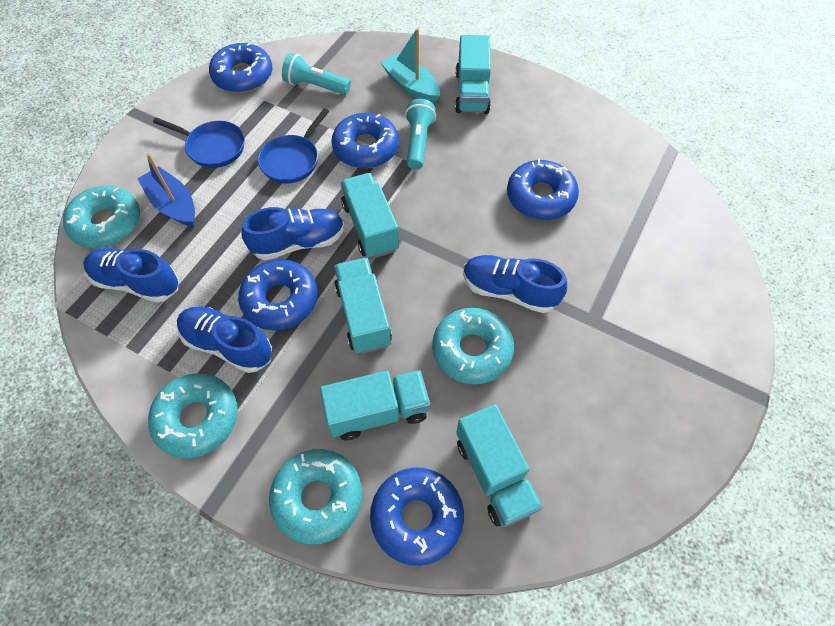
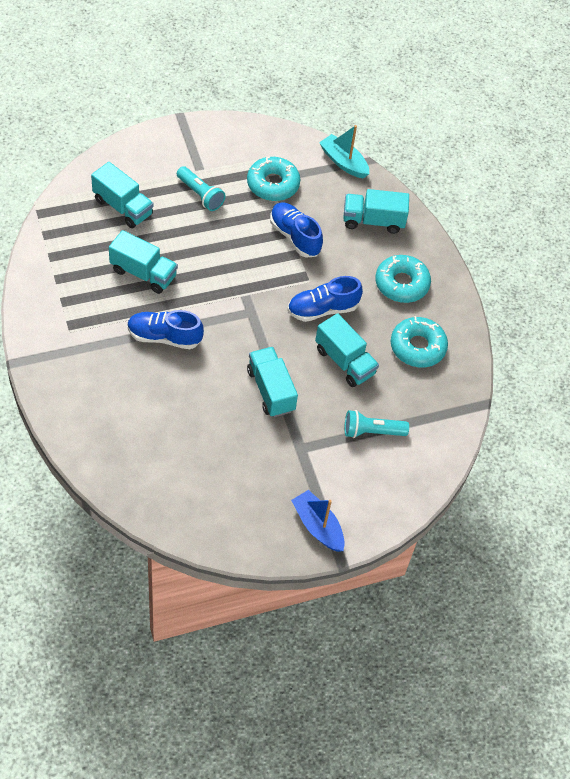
blue donut: 5 -> 0
blue pan: 2 -> 0
blue shoe: 4 -> 3
turquoise donut: 4 -> 3

